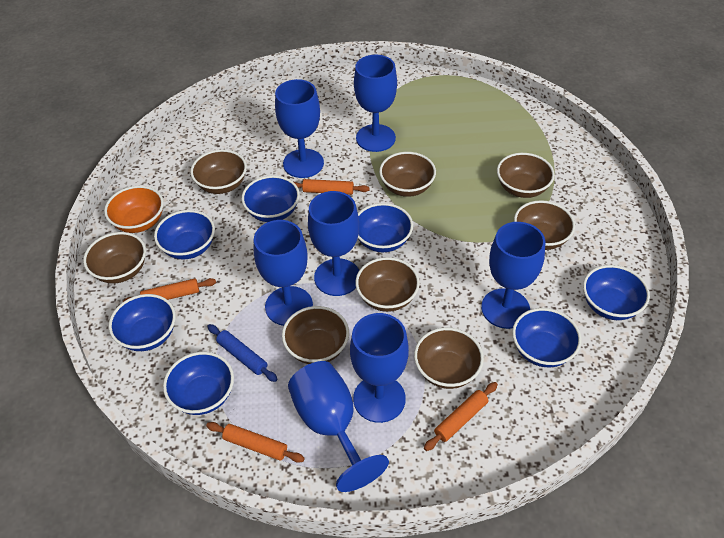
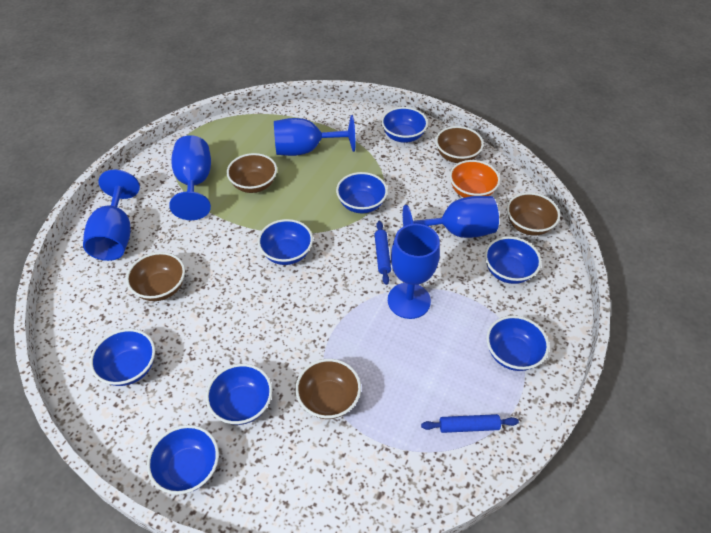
blue bowl: 7 -> 8
blue goblet: 7 -> 5
blue rolling pin: 1 -> 2
brown bowl: 8 -> 5
orange rolling pin: 4 -> 0

